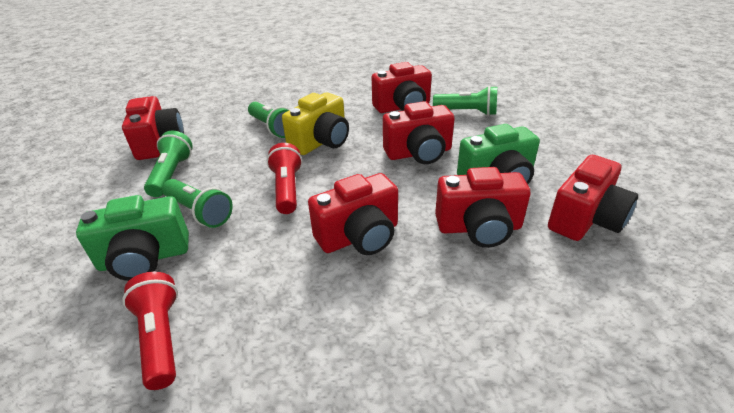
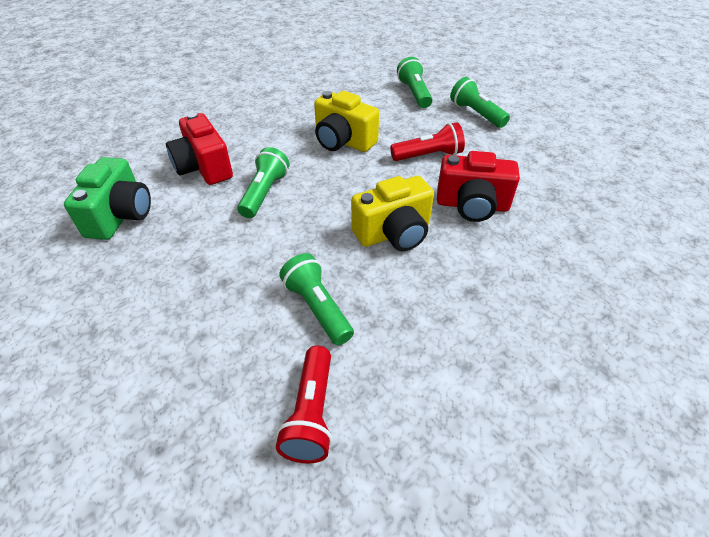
green camera: 2 -> 1
red camera: 6 -> 2
yellow camera: 1 -> 2

